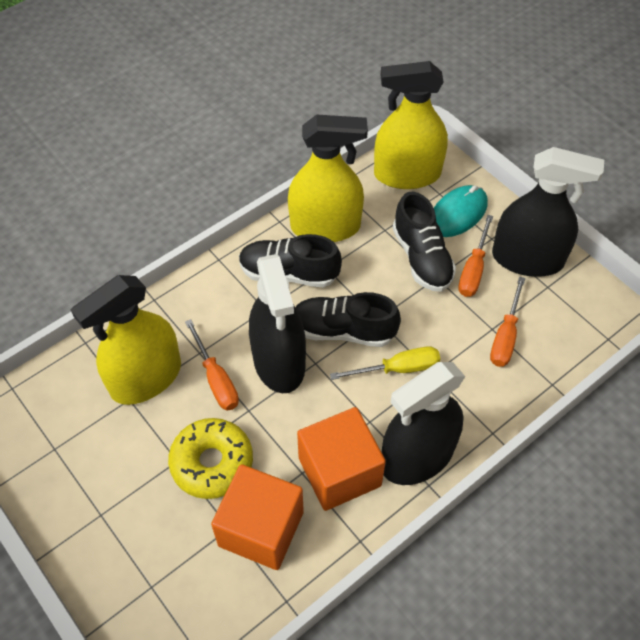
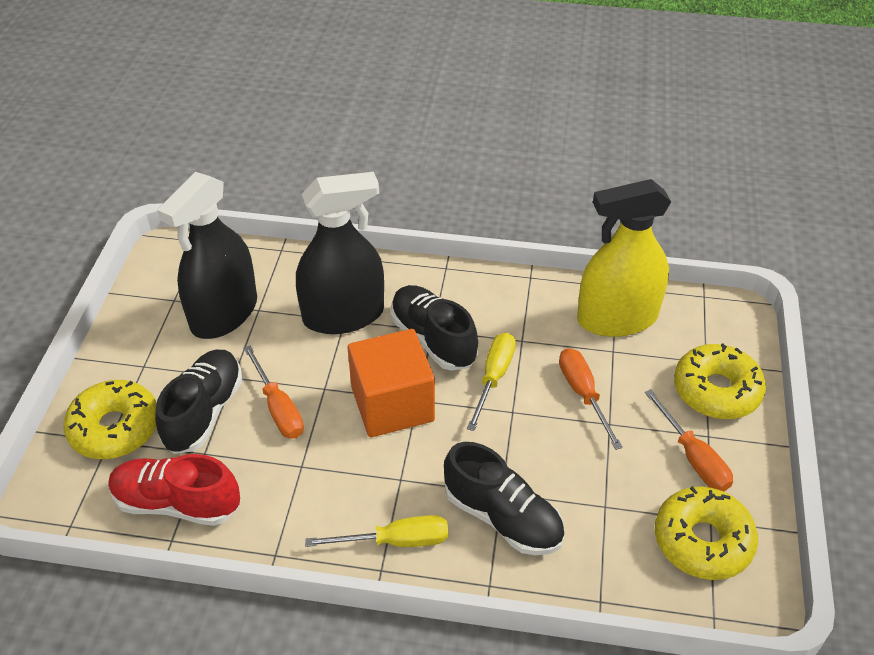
black spray bottle: 3 -> 2
orange cube: 2 -> 1
red shoe: 0 -> 1
turquoise mouse: 1 -> 0
yellow donut: 1 -> 3
yellow screwdriver: 1 -> 2
yellow spray bottle: 3 -> 1

